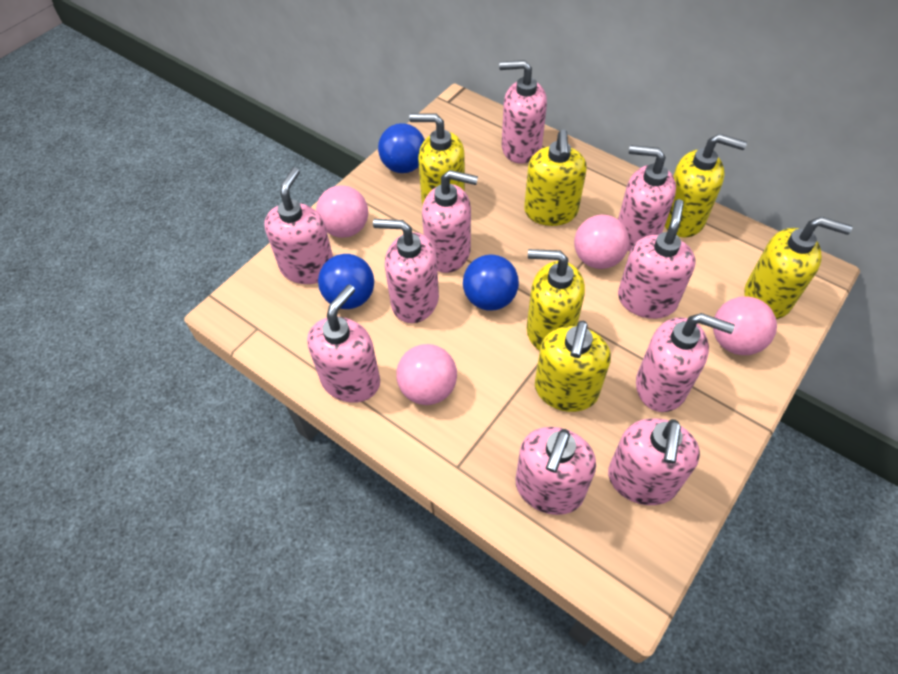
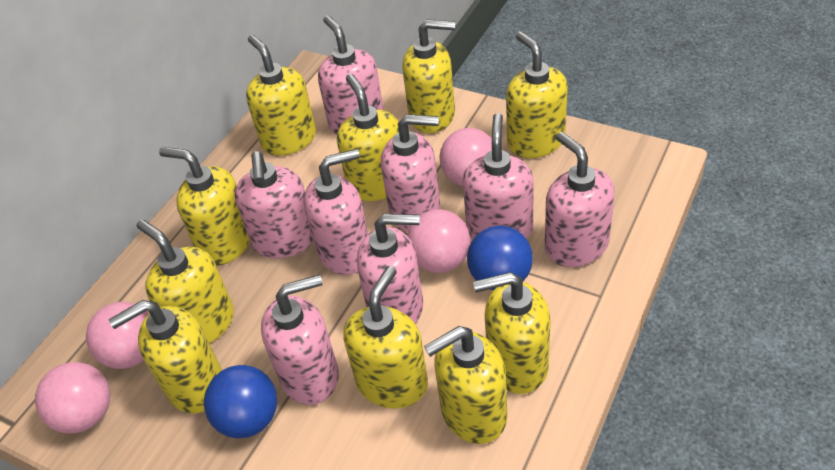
blue ball: 3 -> 2
pink soap dispenser: 10 -> 8
yellow soap dispenser: 6 -> 10

